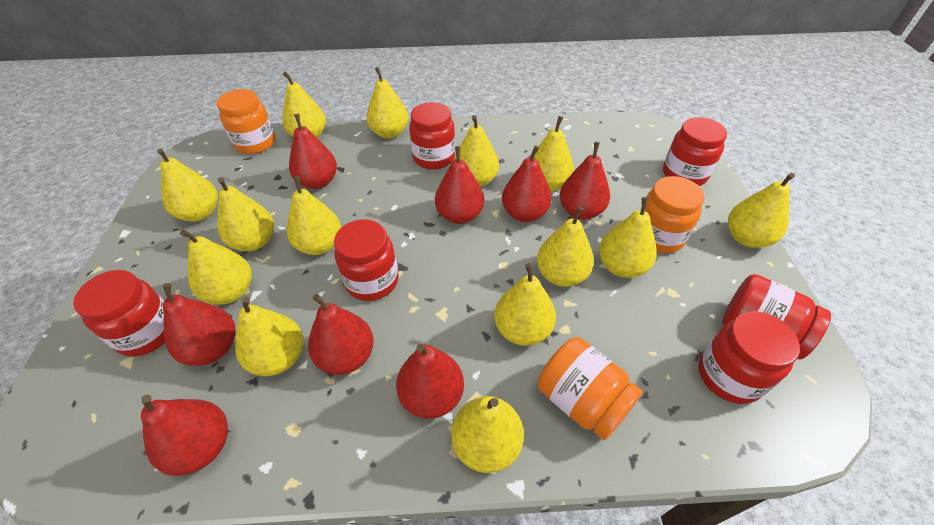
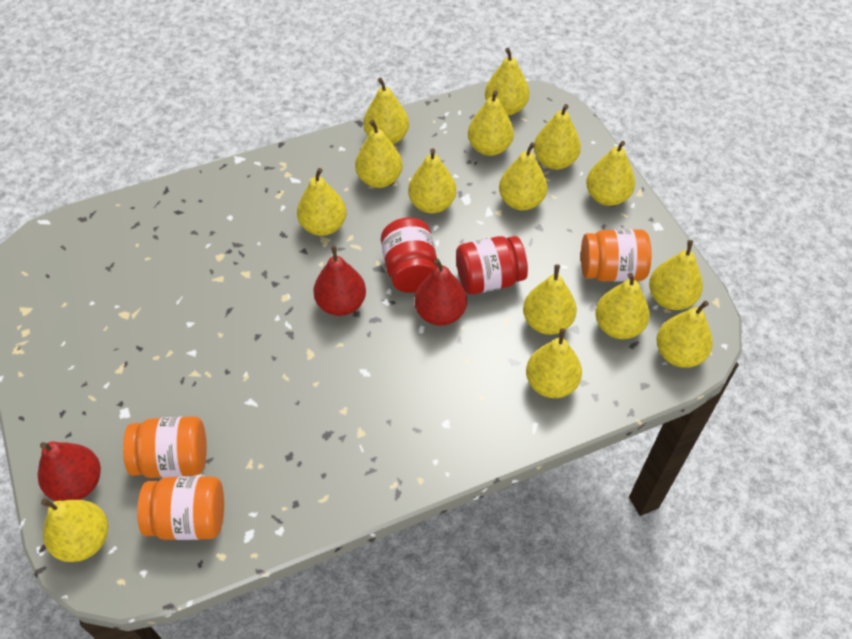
red jar: 6 -> 2
red pear: 8 -> 3
yellow pear: 14 -> 15

